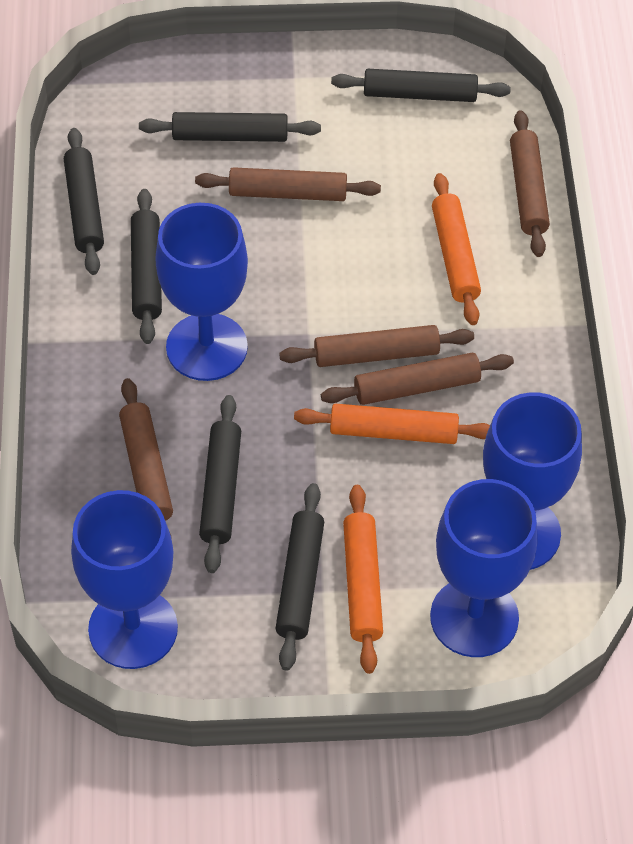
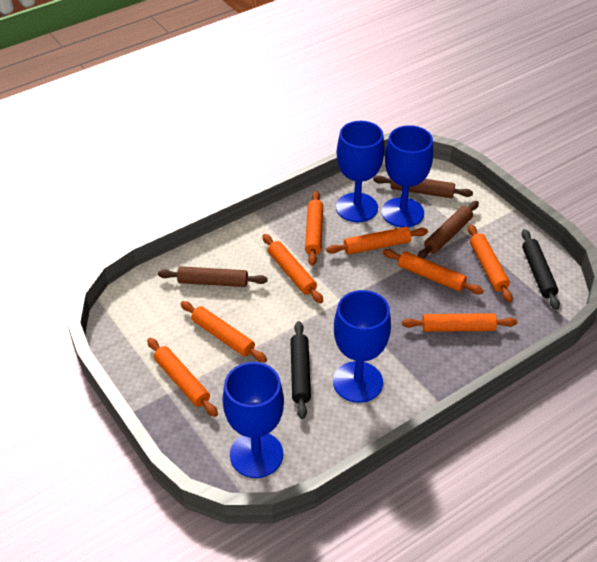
black rolling pin: 6 -> 2
brown rolling pin: 5 -> 3
orange rolling pin: 3 -> 8

